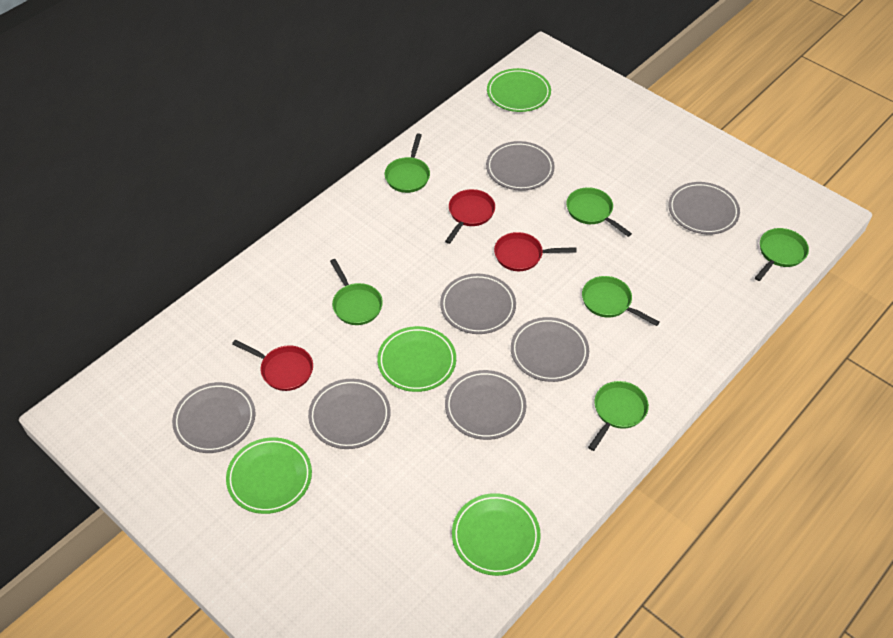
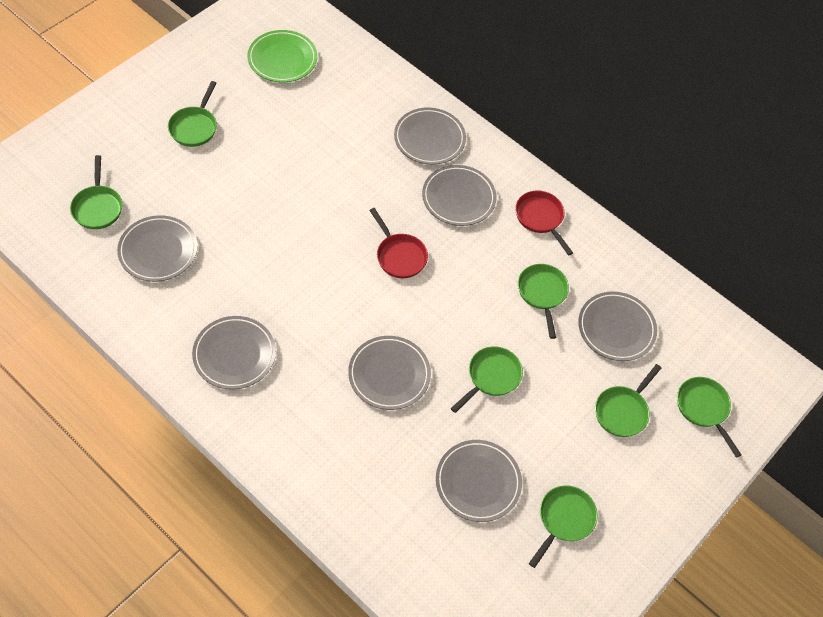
green pan: 6 -> 7
green plate: 4 -> 1
red pan: 3 -> 2

